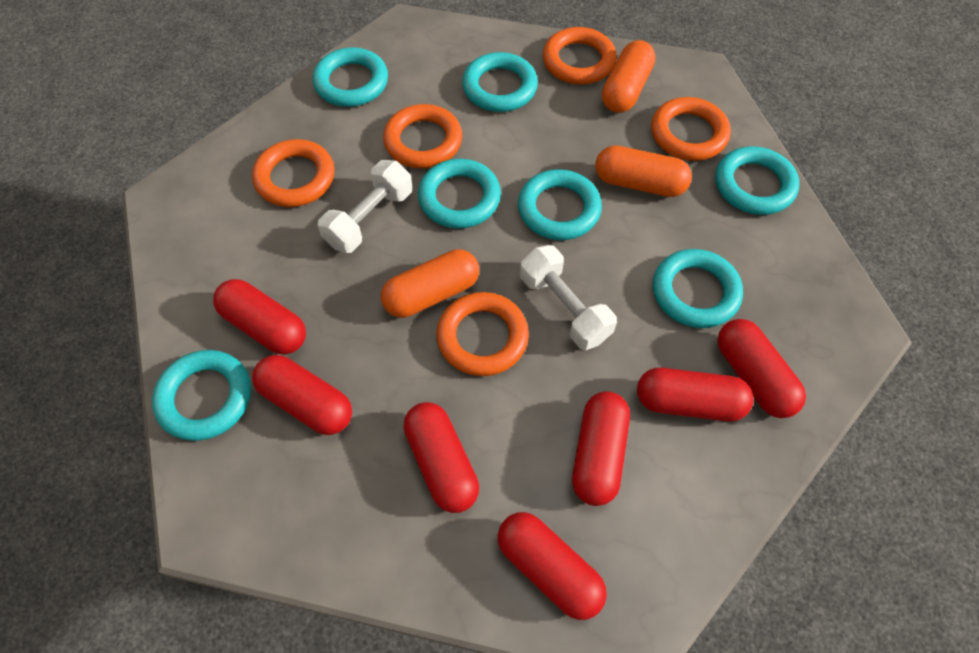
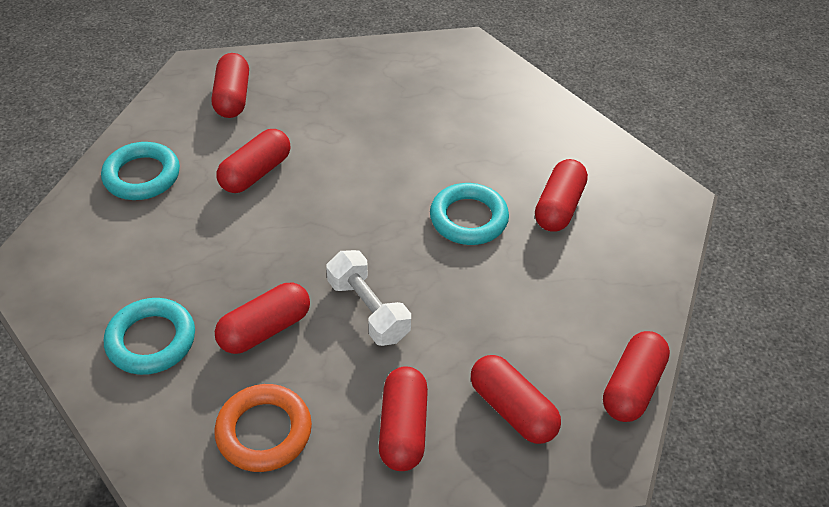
orange capsule: 3 -> 0
orange ring: 5 -> 1
turquoise ring: 7 -> 3
white dumbbell: 2 -> 1

